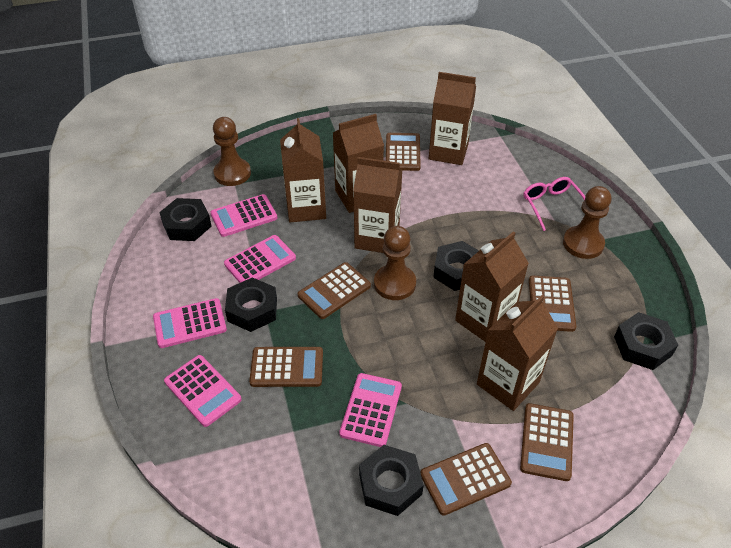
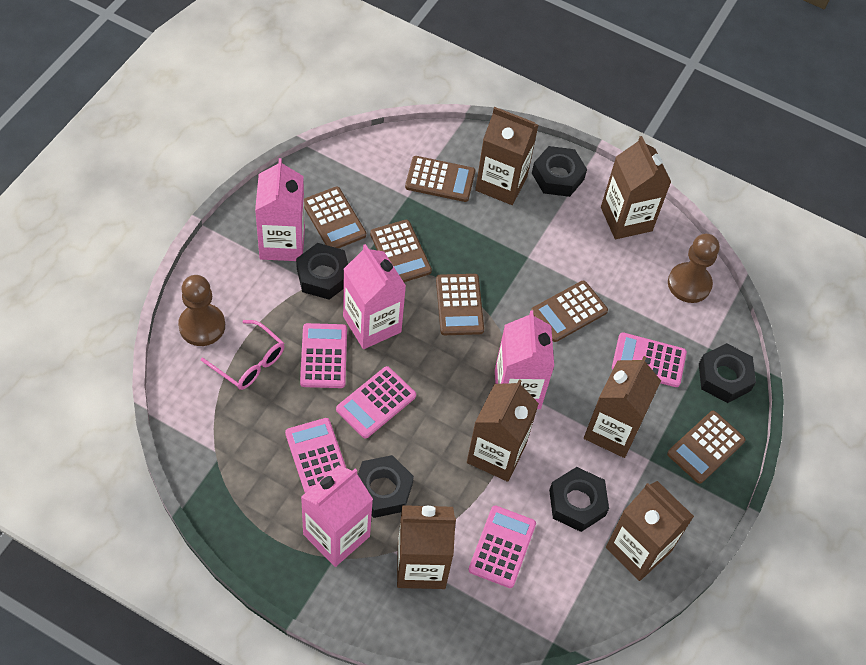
brown pawn: 3 -> 2
pink carton: 0 -> 4

